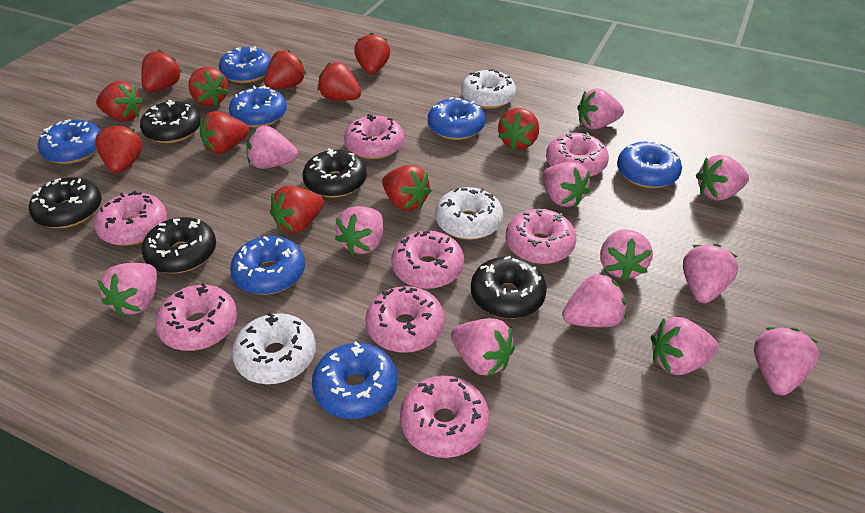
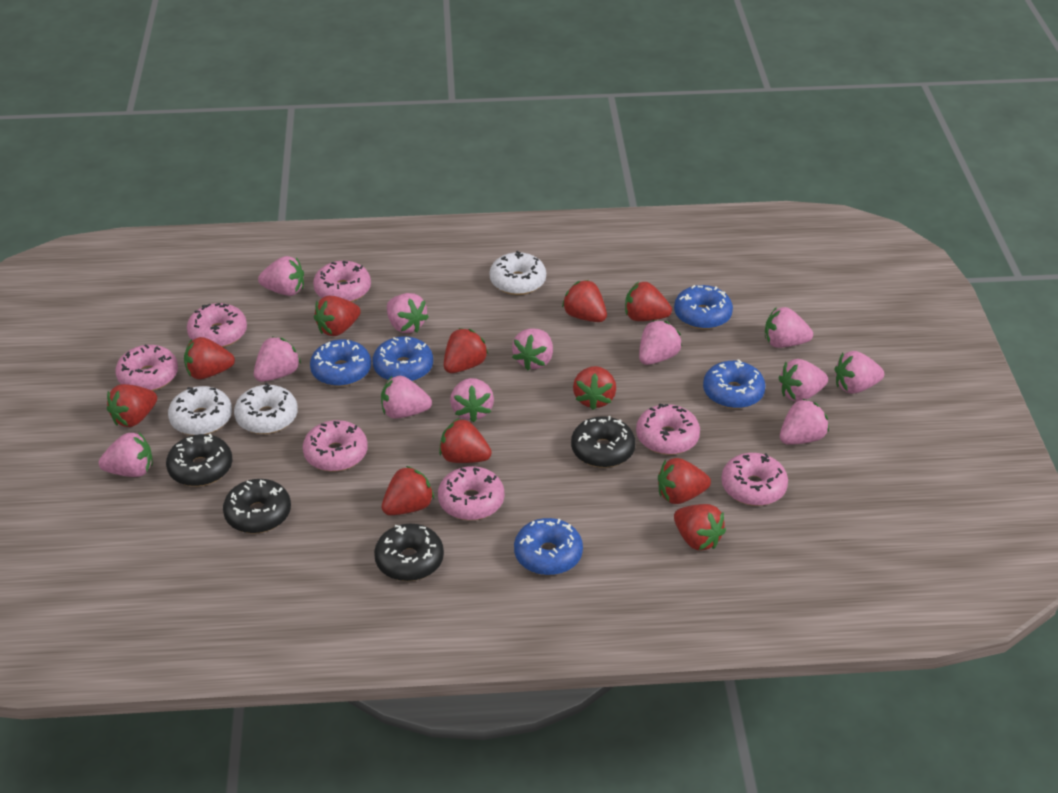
black donut: 5 -> 4
blue donut: 7 -> 5
pink donut: 8 -> 7

